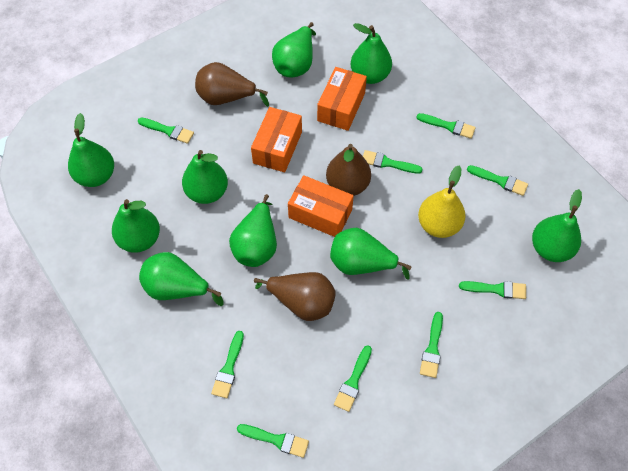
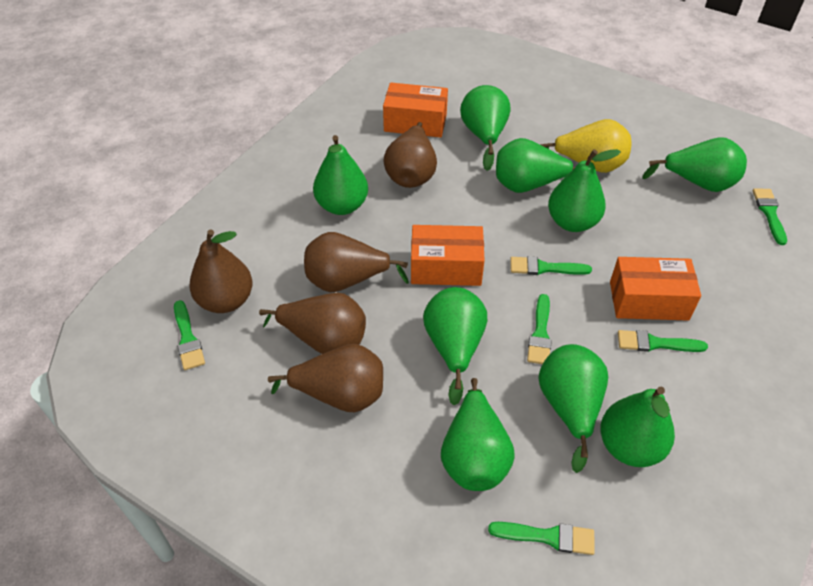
brown pear: 3 -> 5
green brush: 9 -> 6

